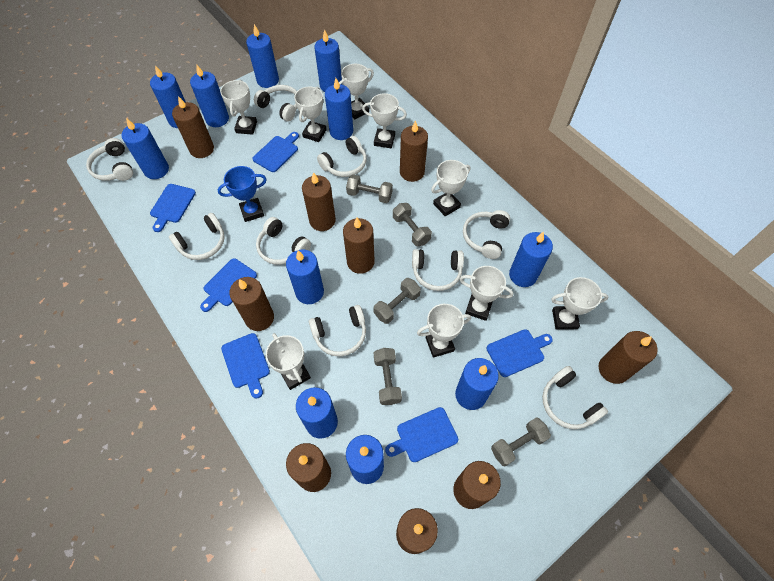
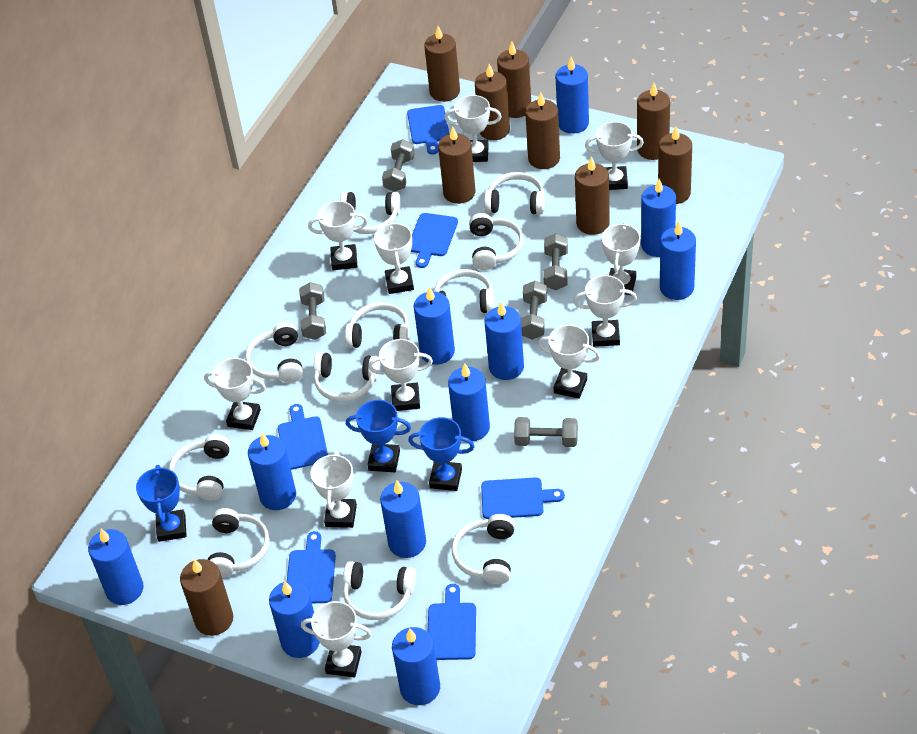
blue trophy: 1 -> 3
white headphones: 9 -> 11
white trophy: 9 -> 11

